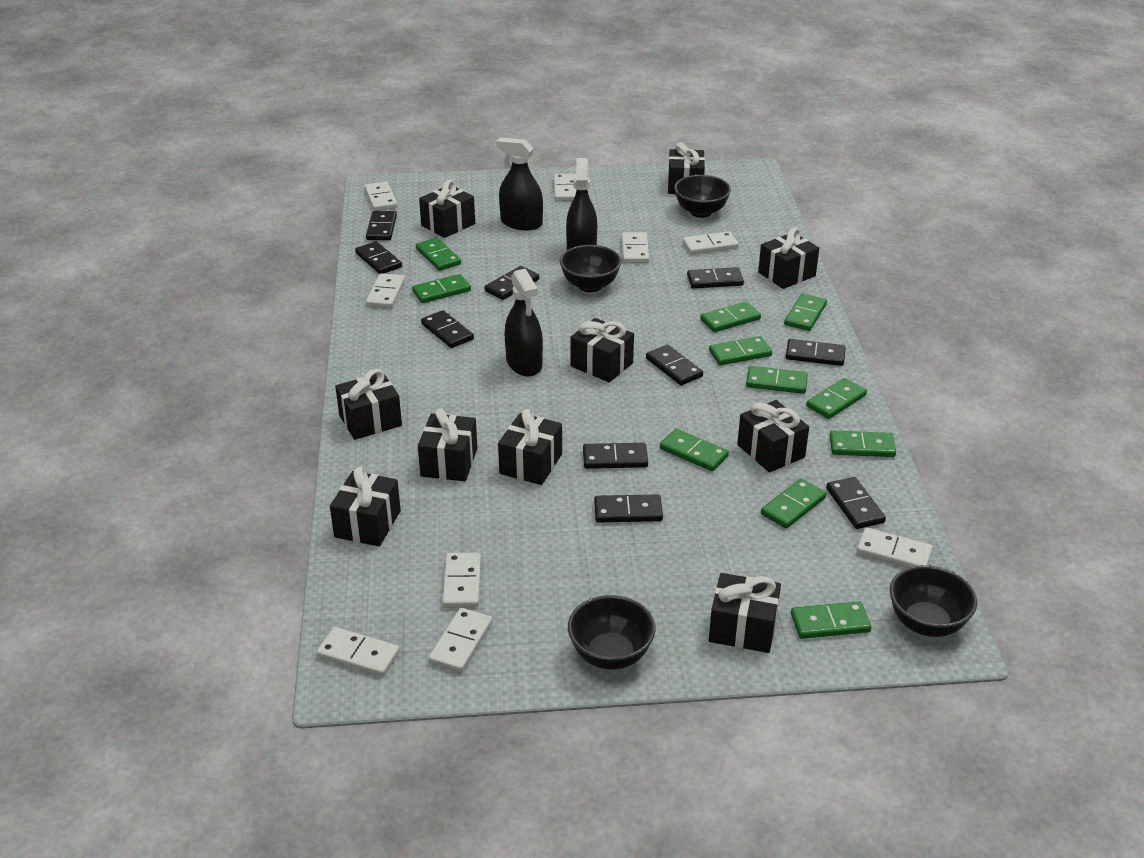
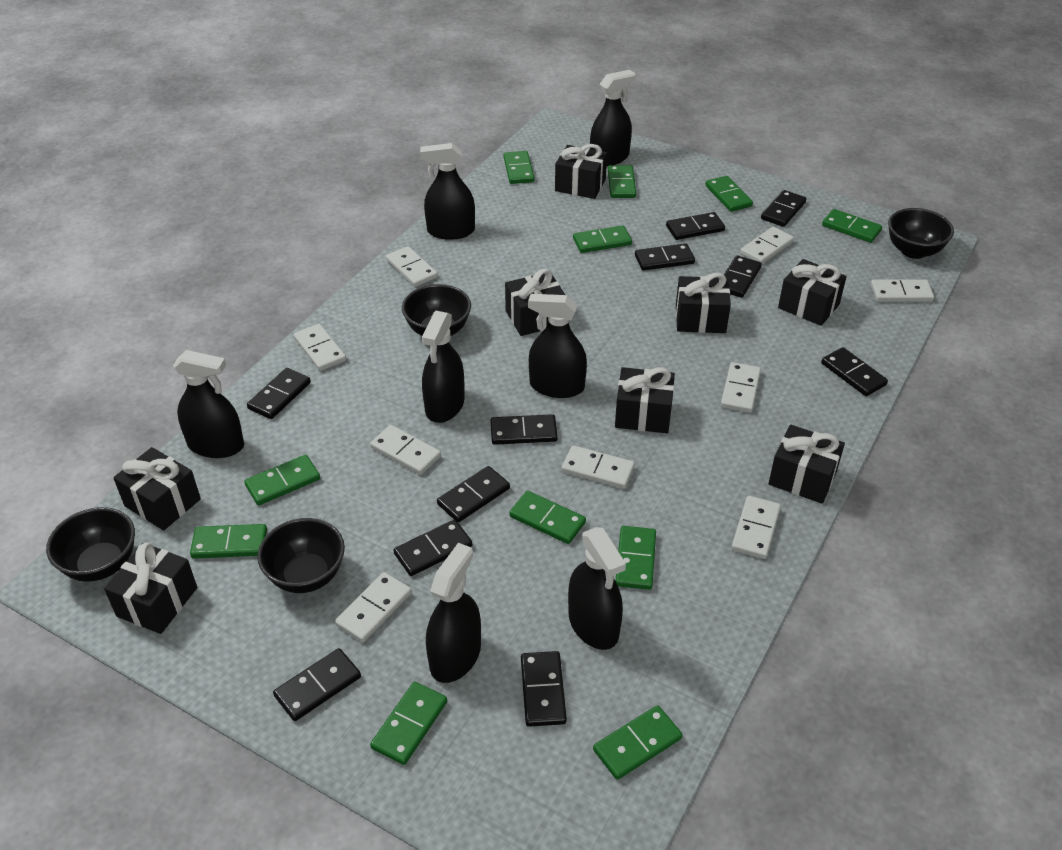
black domino: 10 -> 11
black gift: 10 -> 8
black spray bottle: 3 -> 7

